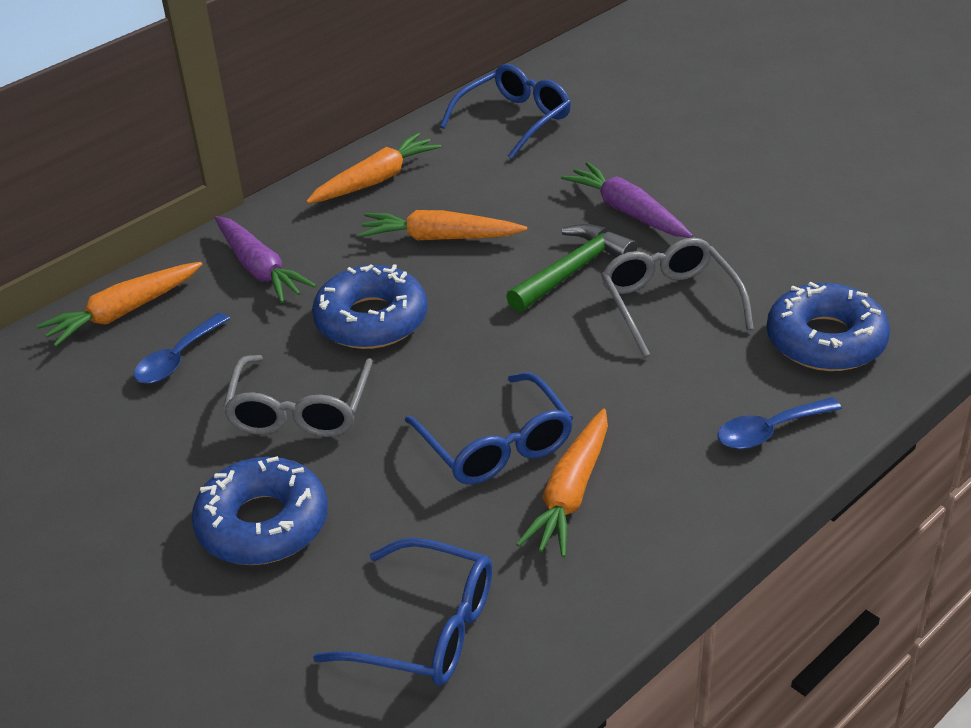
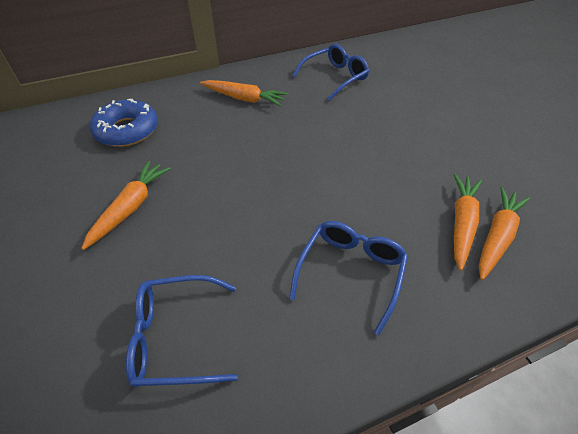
blue donut: 3 -> 1
blue spoon: 2 -> 0
green hammer: 1 -> 0
grey glasses: 2 -> 0
purple carrot: 2 -> 0

